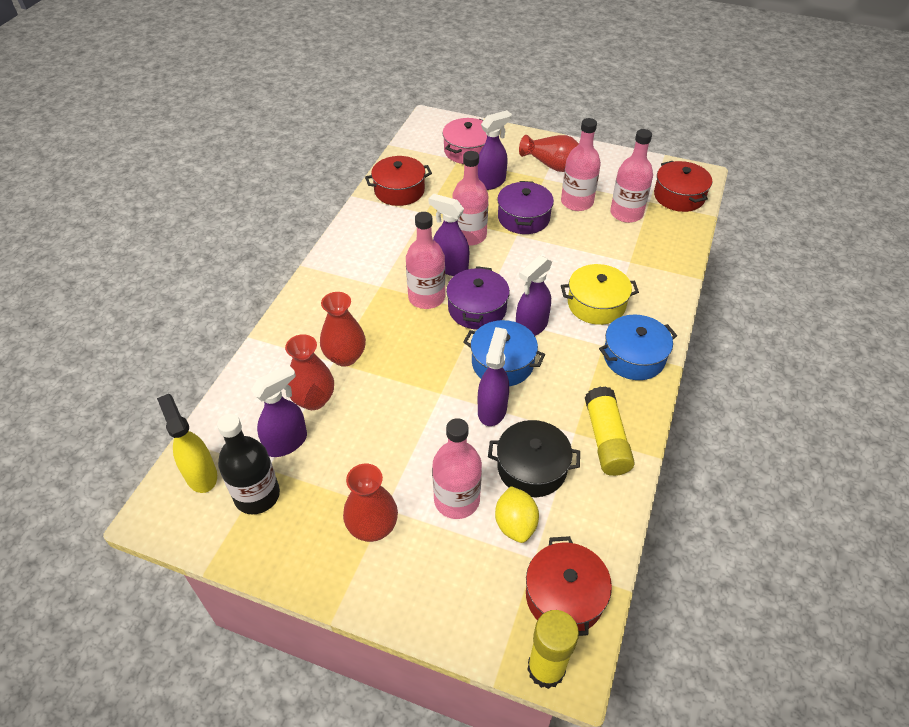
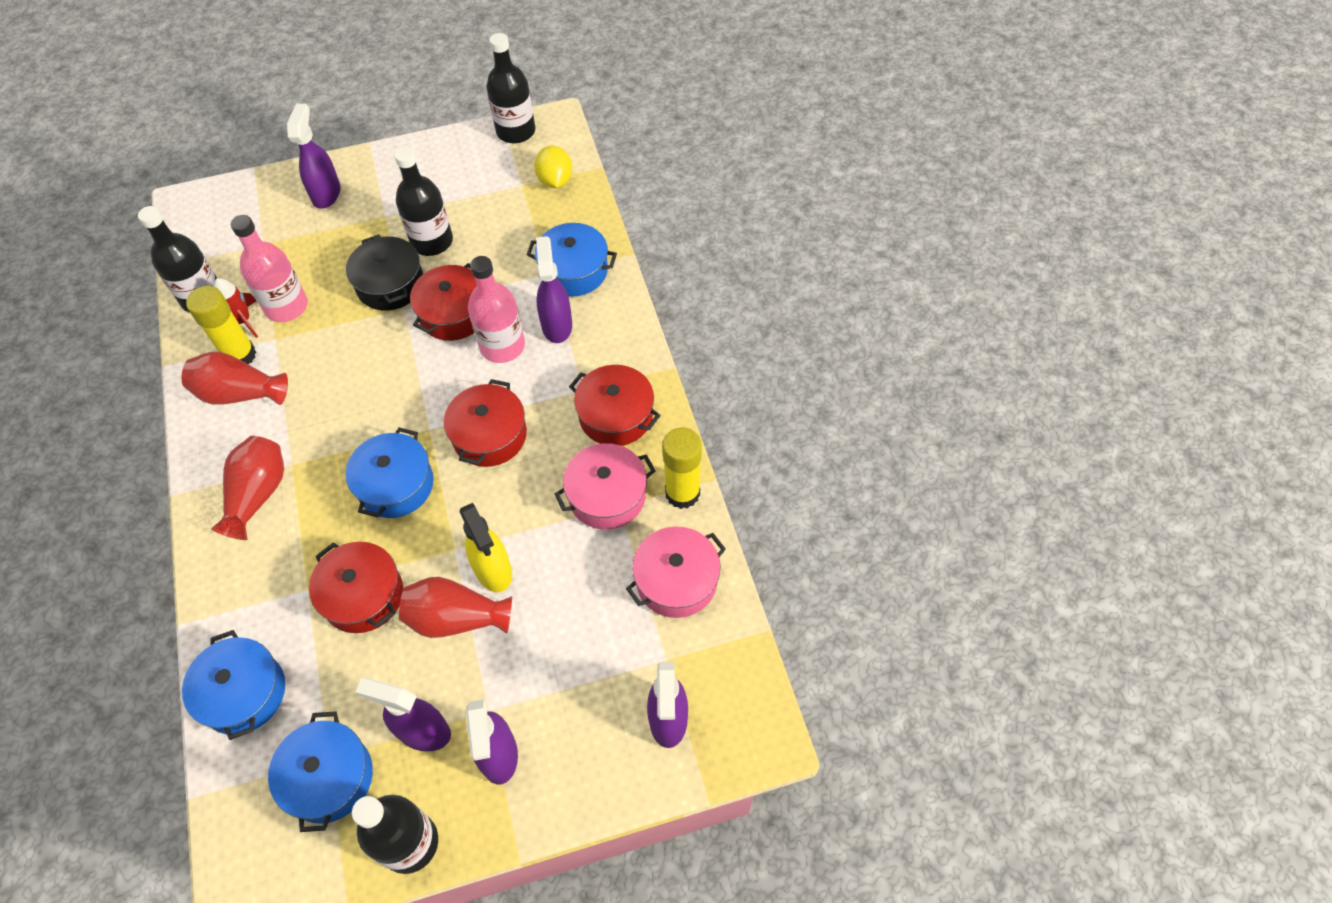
black bottle: 1 -> 4
blue pot: 2 -> 4
pink bottle: 5 -> 2
pink pot: 1 -> 2
purple pot: 2 -> 0
red pot: 3 -> 4
red rocket: 0 -> 1
red vase: 4 -> 3
yellow pot: 1 -> 0

